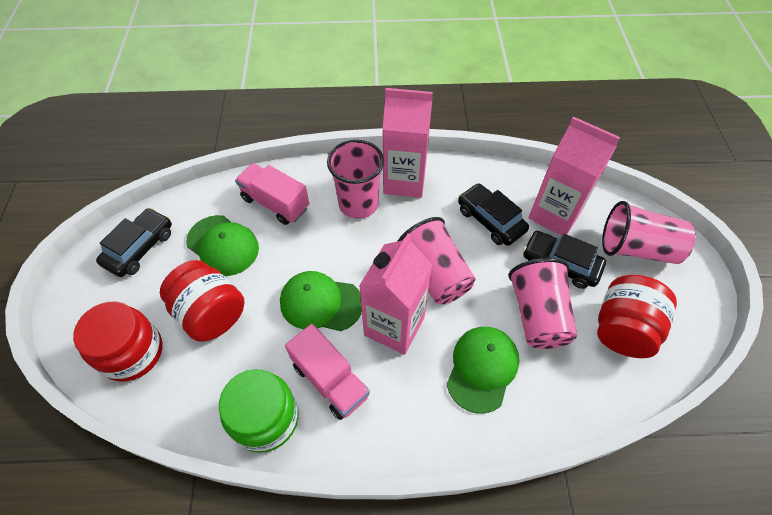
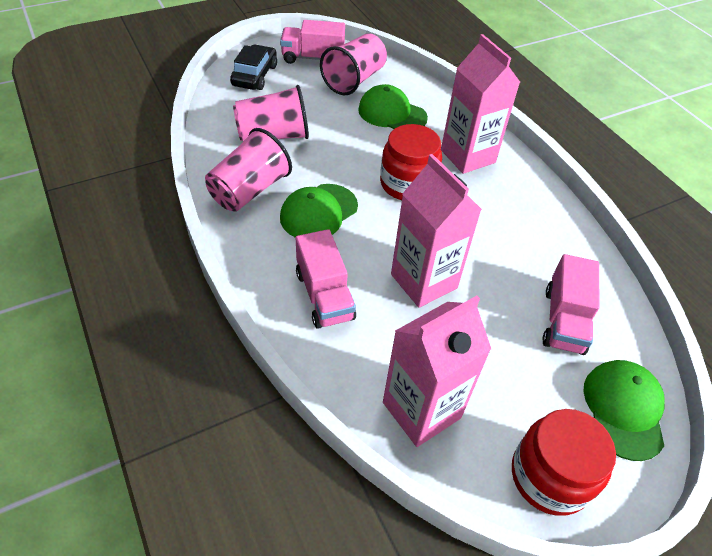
black car: 3 -> 1
green jar: 1 -> 0
pink cup: 4 -> 3
pink truck: 2 -> 3
red jar: 3 -> 2

